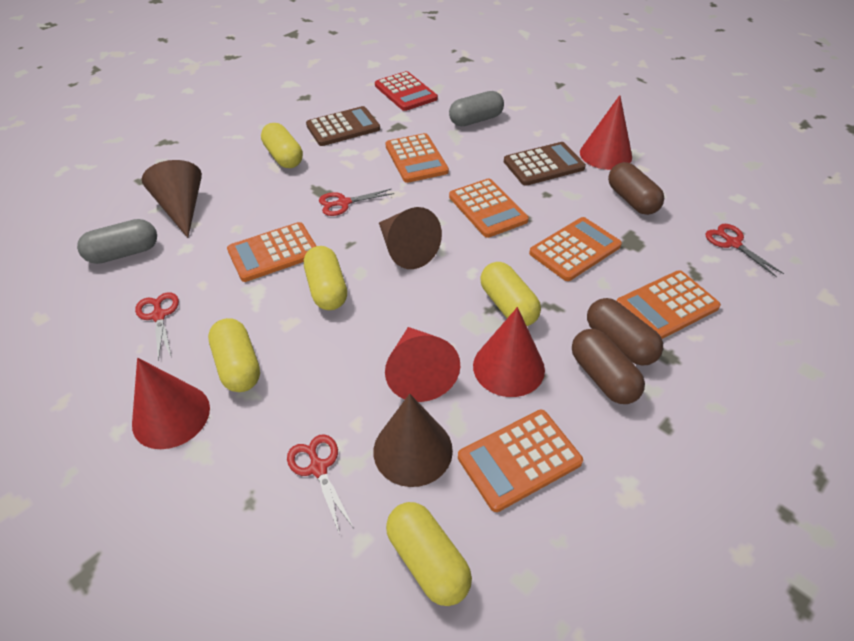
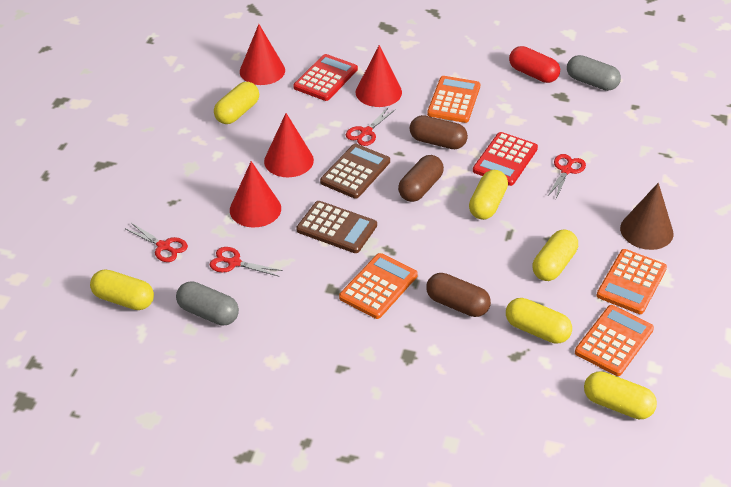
brown cone: 3 -> 1
orange calculator: 6 -> 4
red calculator: 1 -> 2
red capsule: 0 -> 1
yellow capsule: 5 -> 6

